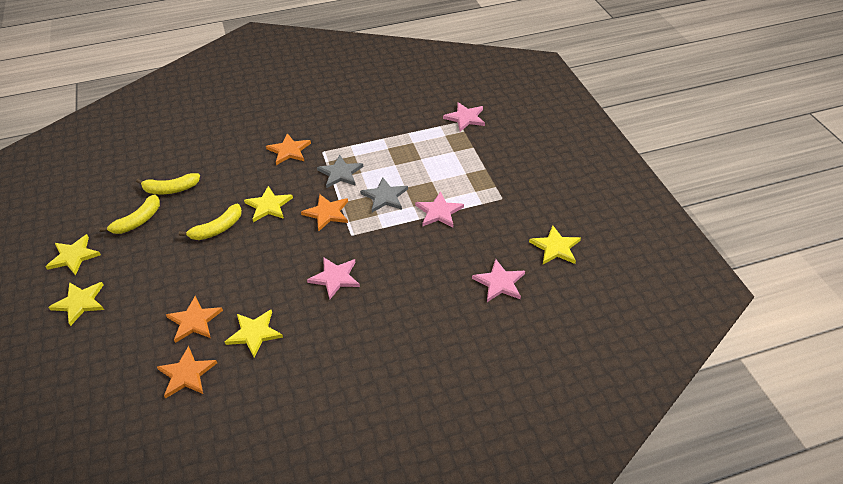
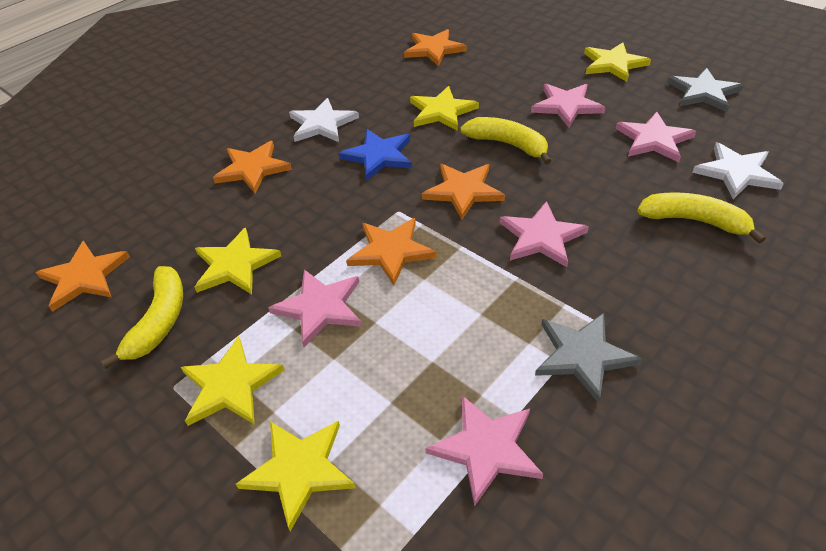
blue star: 0 -> 1
orange star: 4 -> 5
pink star: 4 -> 5
white star: 0 -> 2

